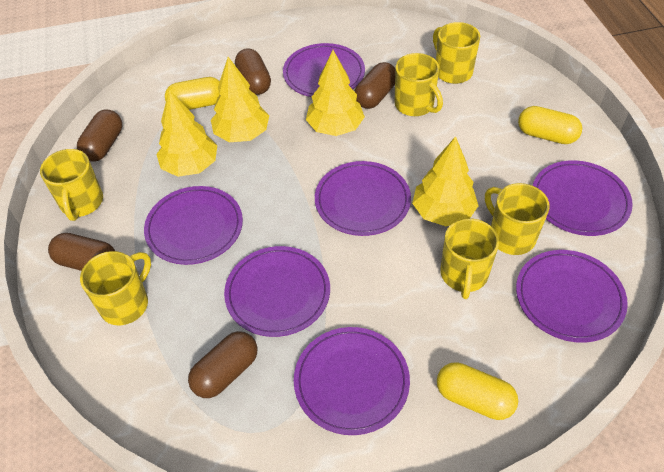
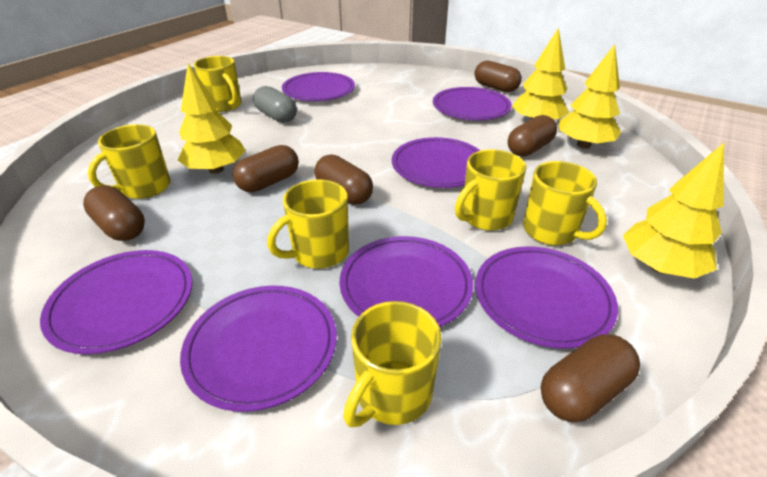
brown capsule: 5 -> 6
grey capsule: 0 -> 1
yellow capsule: 3 -> 0

